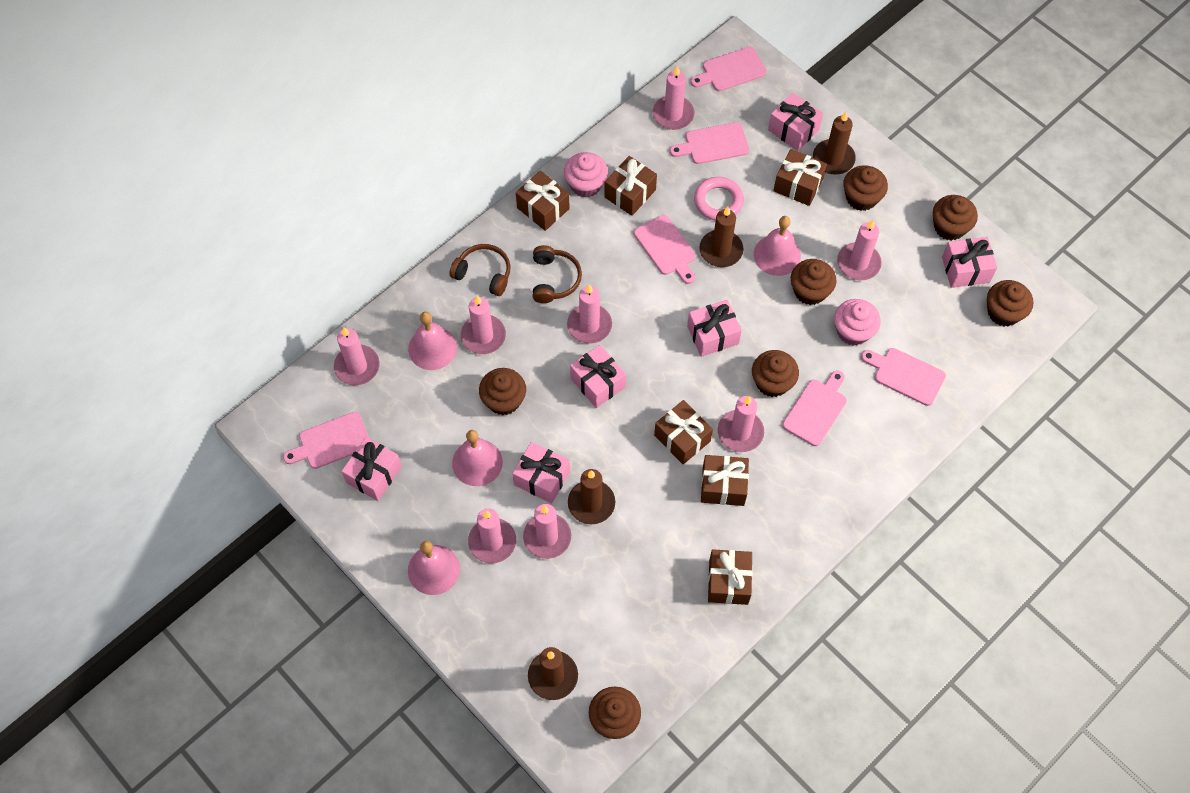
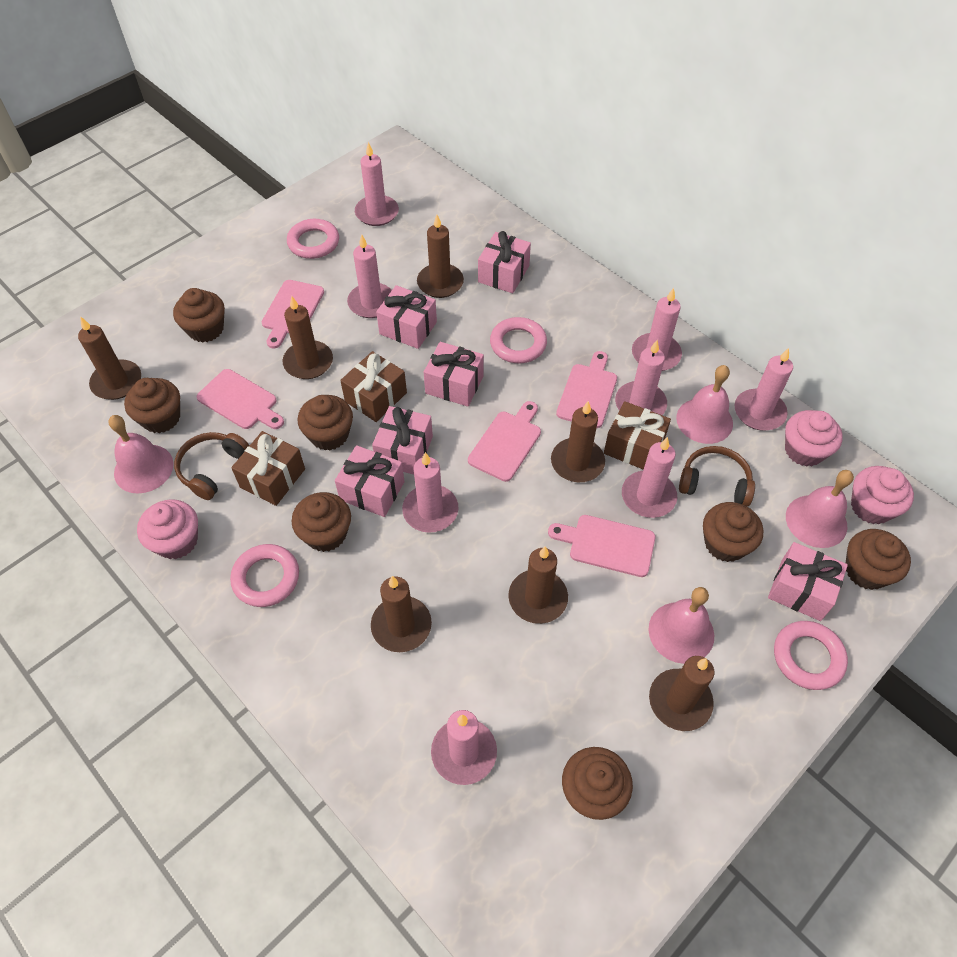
brown candle: 4 -> 7
brown gift: 6 -> 3
pink cupcake: 2 -> 3
pink cutting board: 6 -> 5
pink ring: 1 -> 4

